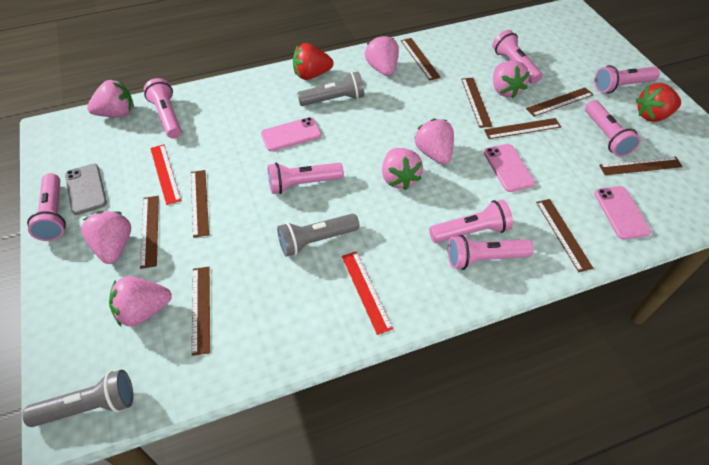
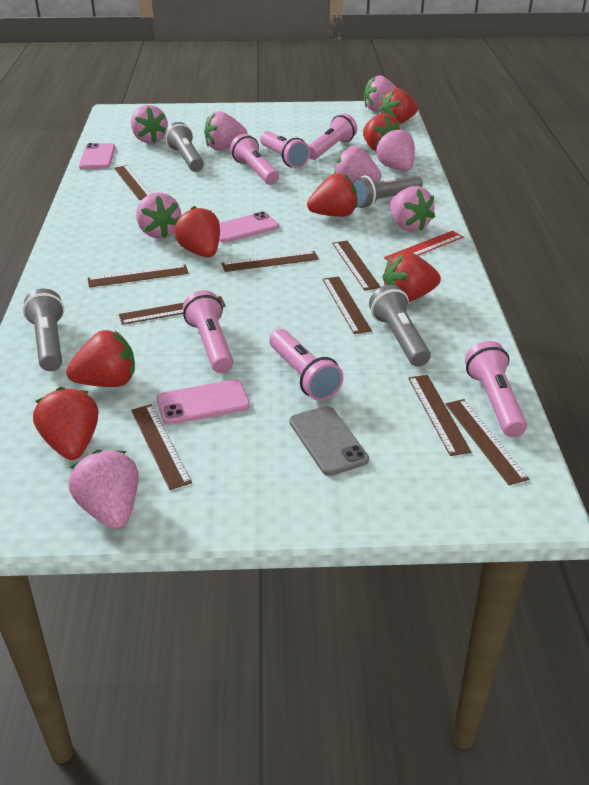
grey flashlight: 3 -> 4
pink flashlight: 8 -> 6
pink strawberry: 7 -> 8
red ruler: 2 -> 1
red strawberry: 2 -> 7

